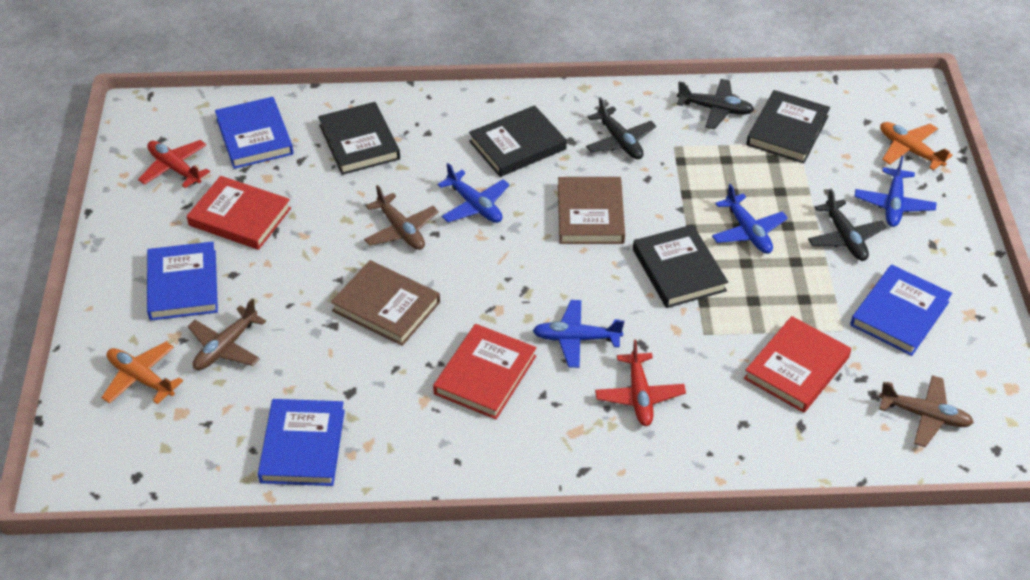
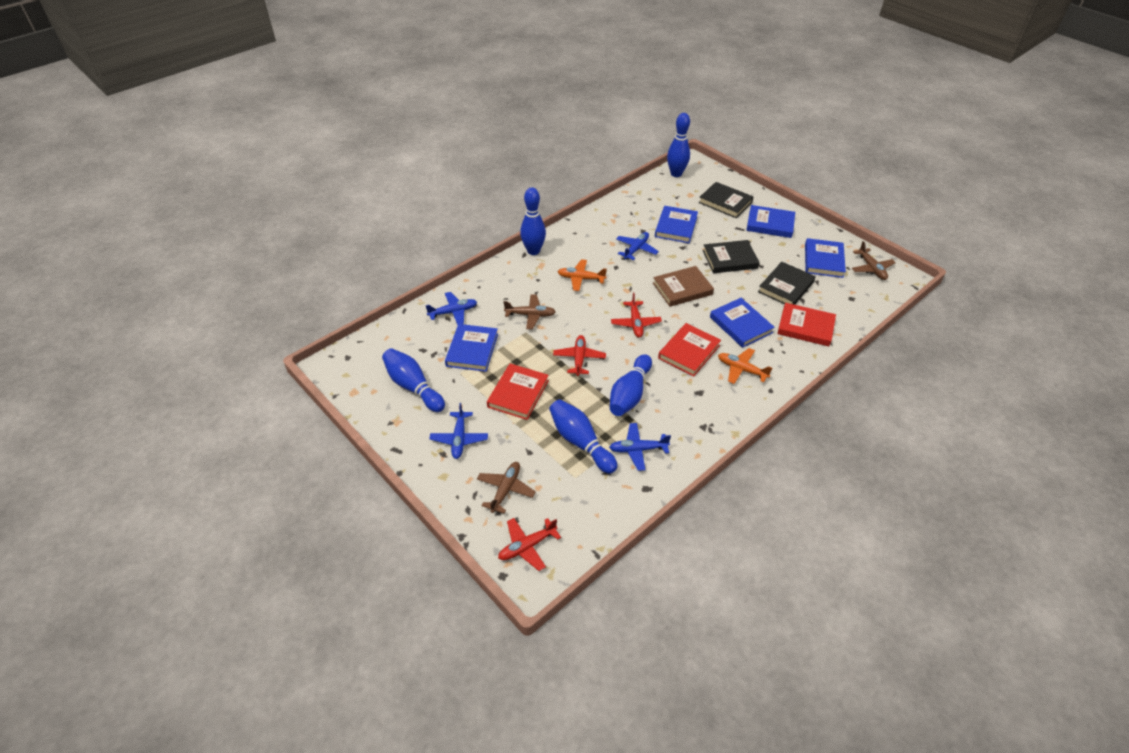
black book: 4 -> 3
black plane: 3 -> 0
blue book: 4 -> 5
blue bowling pin: 0 -> 5
brown book: 2 -> 1
red plane: 2 -> 3

